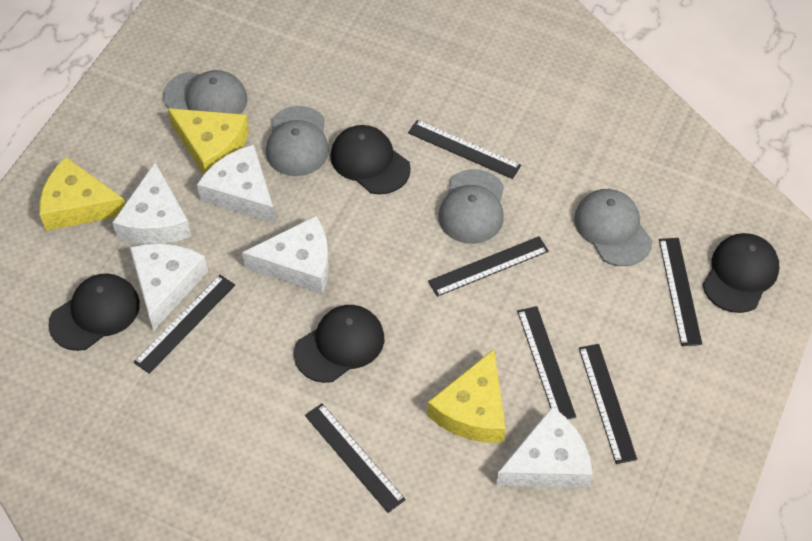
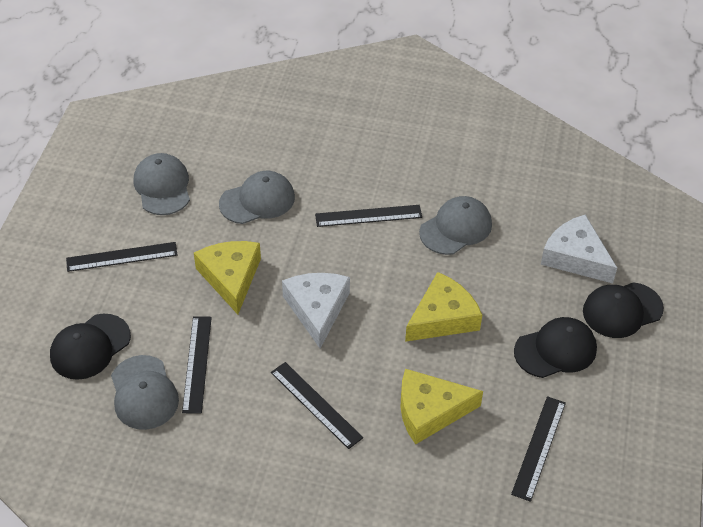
black cap: 4 -> 3
black ruler: 7 -> 5
white cheese: 5 -> 2

